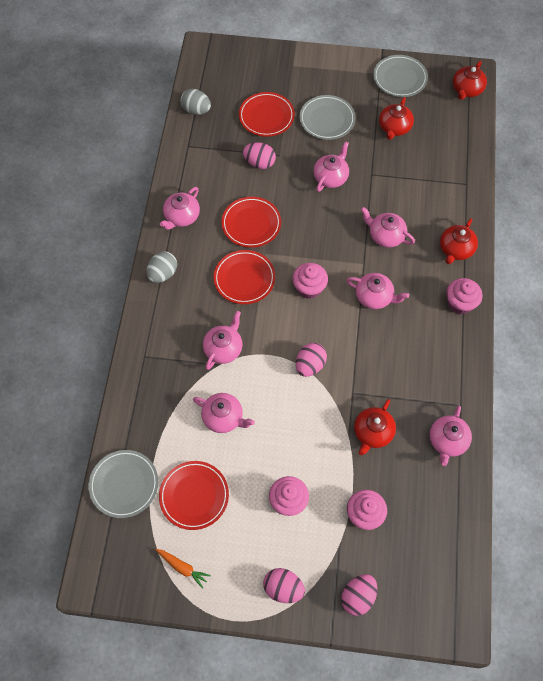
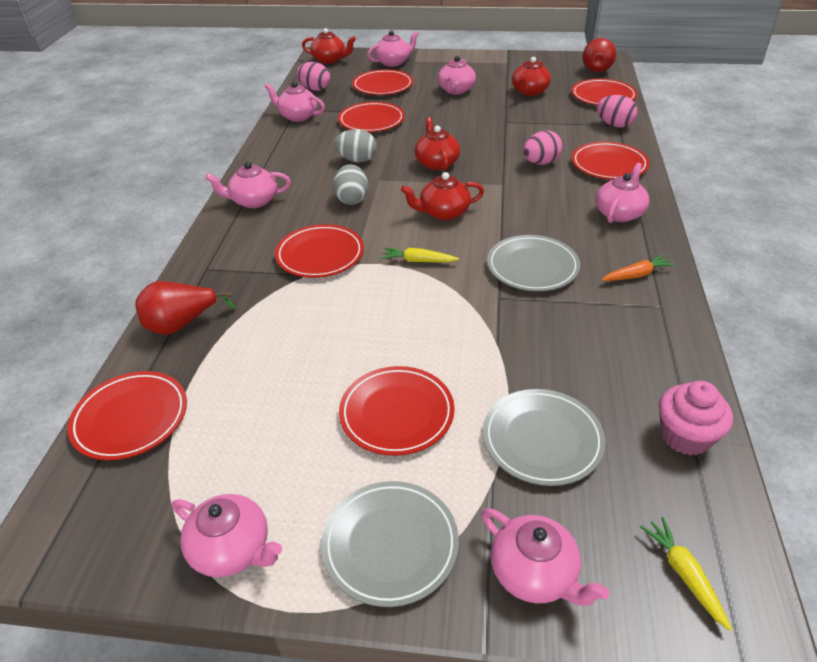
pink cupcake: 4 -> 1
pink egg: 4 -> 3
red pear: 0 -> 2
red plate: 4 -> 7
yellow carrot: 0 -> 2

